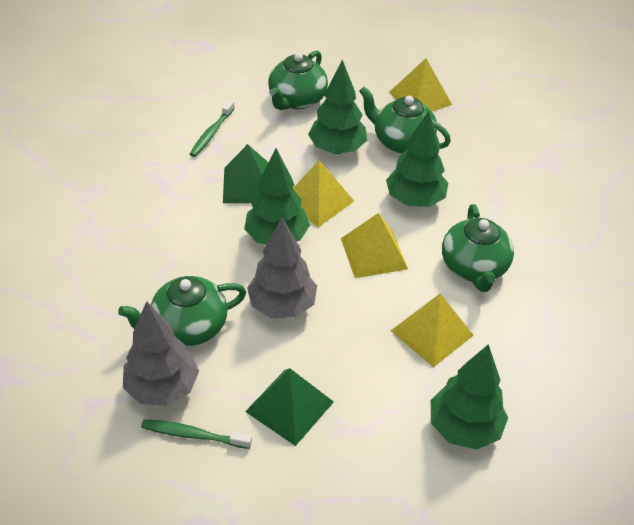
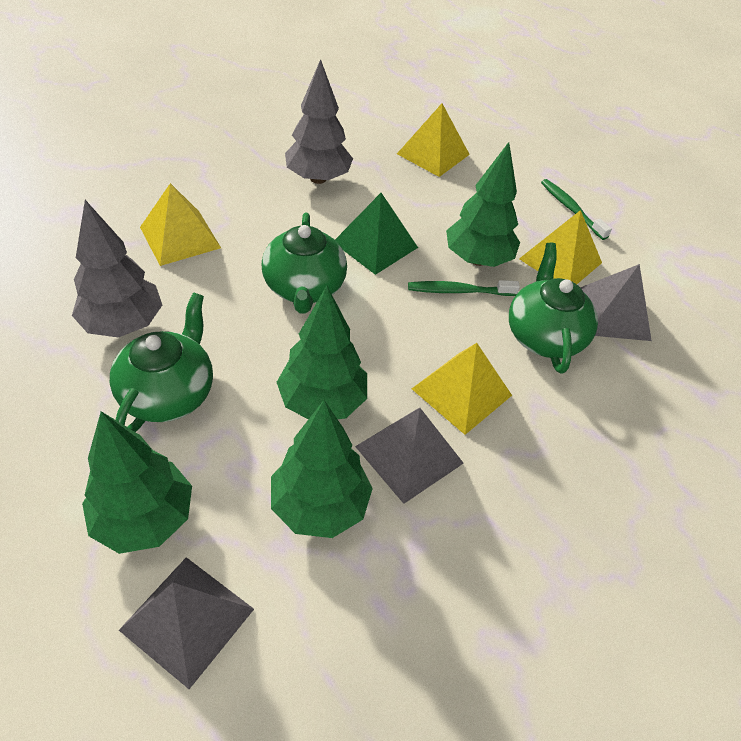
green pyramid: 2 -> 1
green teapot: 4 -> 3
grey pyramid: 0 -> 3

